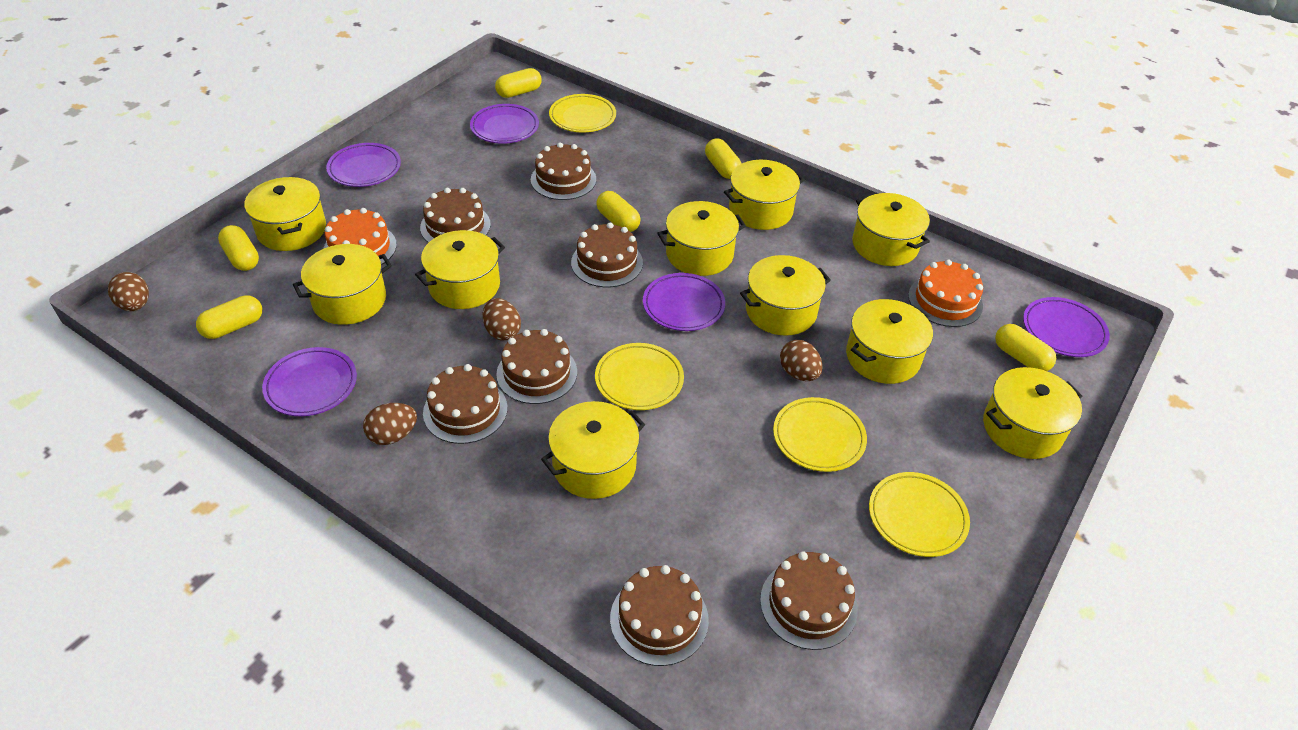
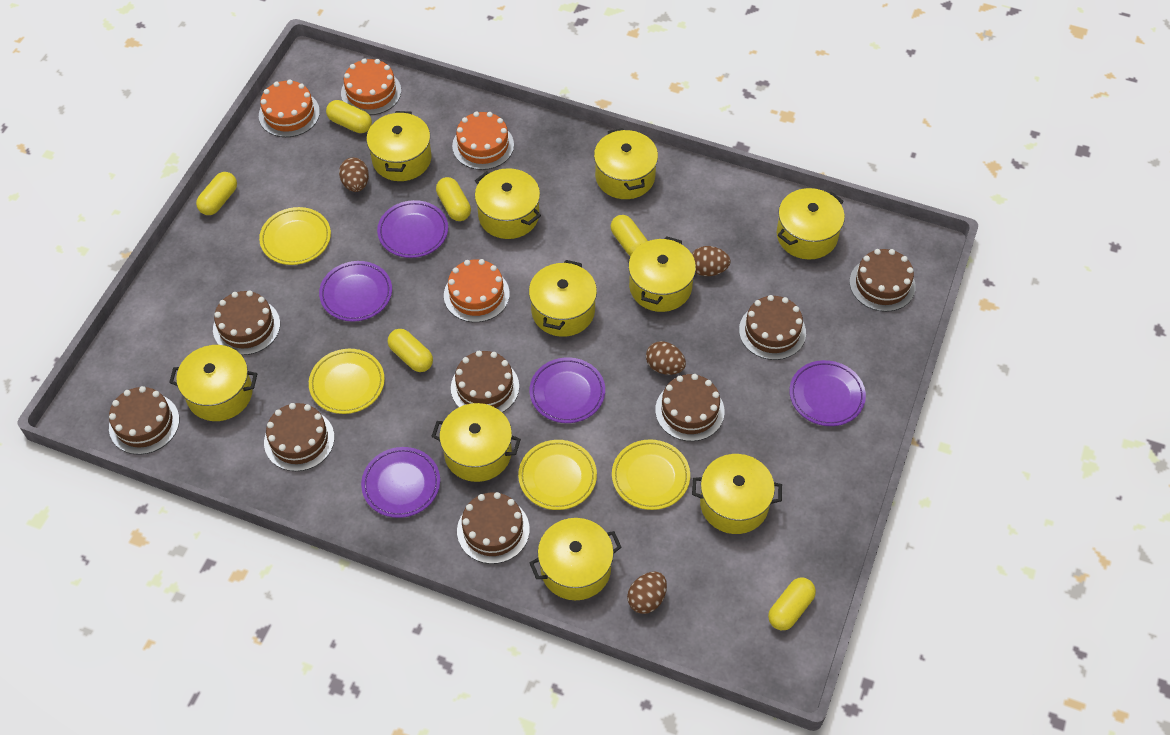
brown cake: 7 -> 8
orange cake: 2 -> 4

